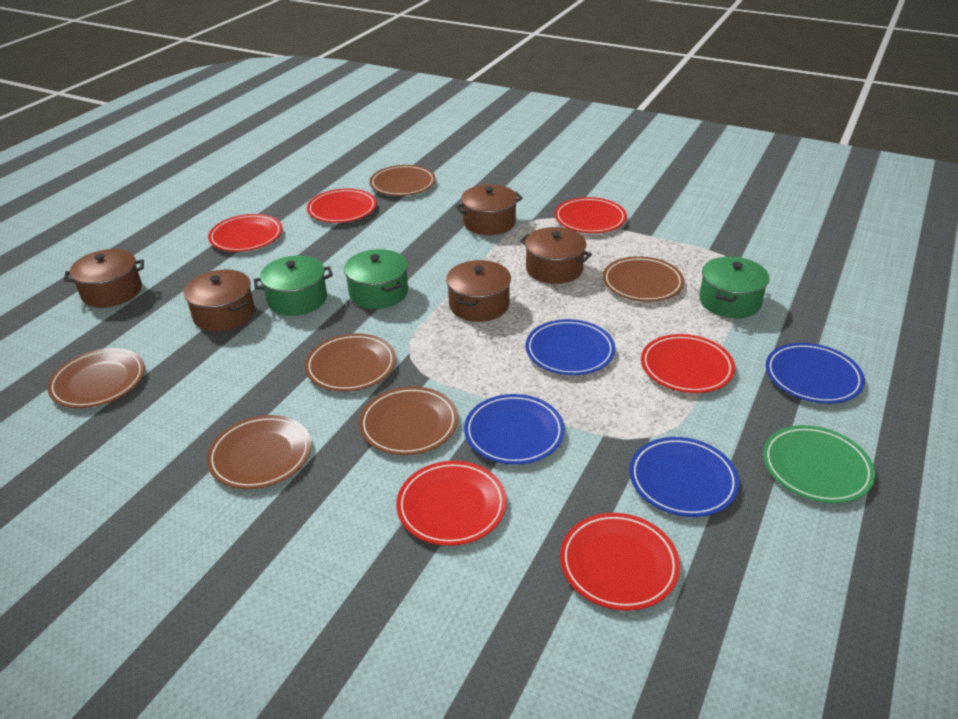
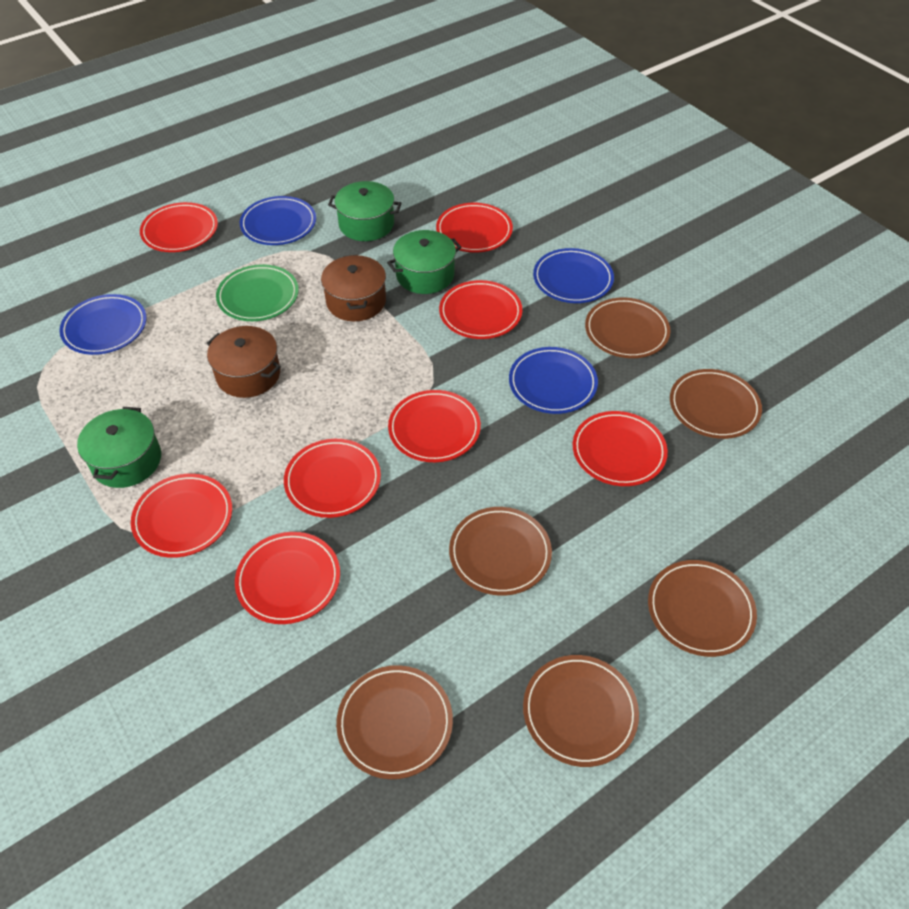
brown pot: 5 -> 2
red plate: 6 -> 8

